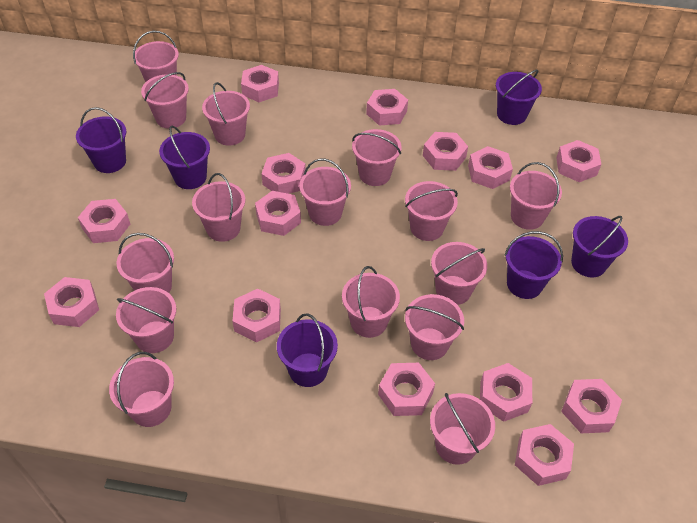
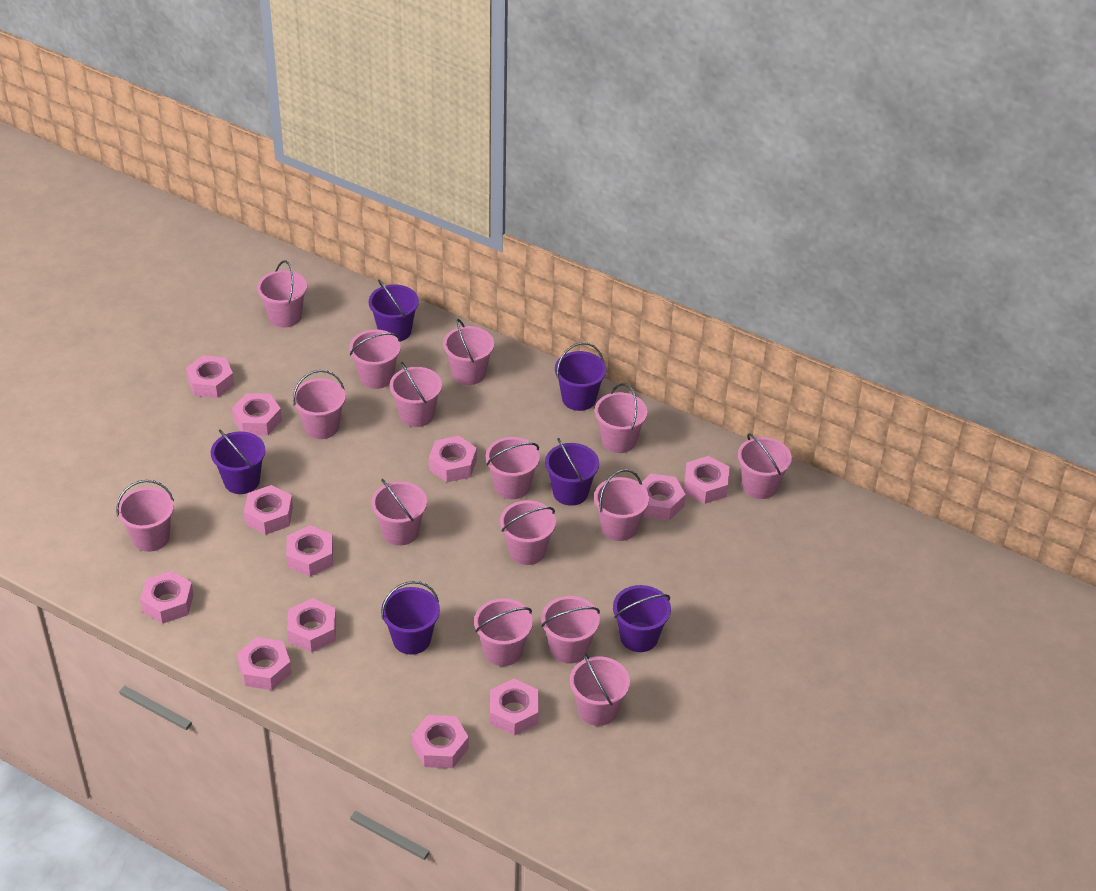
pink nut: 14 -> 12

